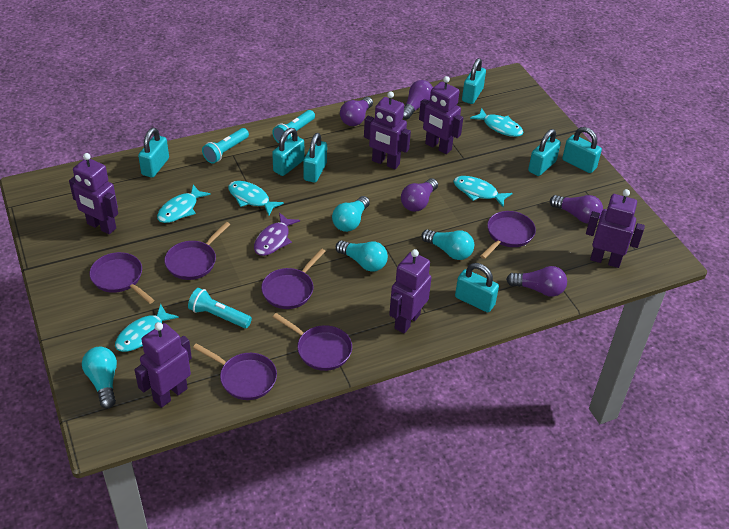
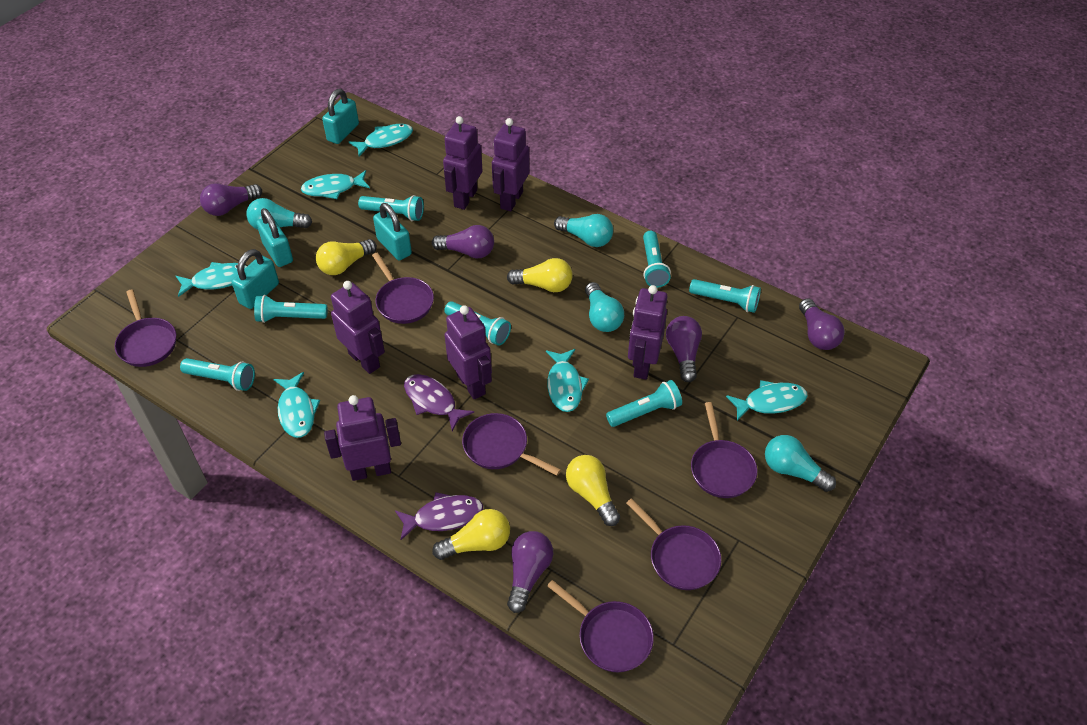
purple fish: 1 -> 2
turquoise fish: 5 -> 6
turquoise flashlight: 3 -> 7
turquoise padlock: 7 -> 4
yellow light bulb: 0 -> 4

